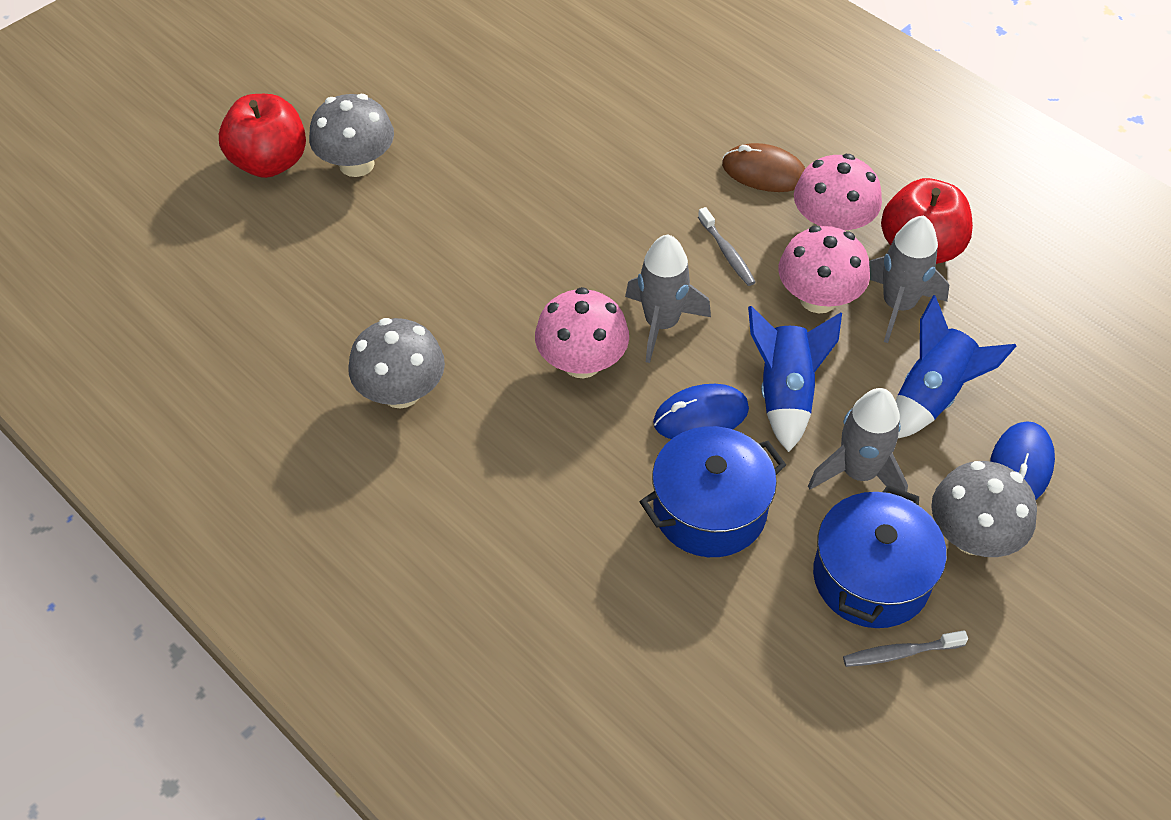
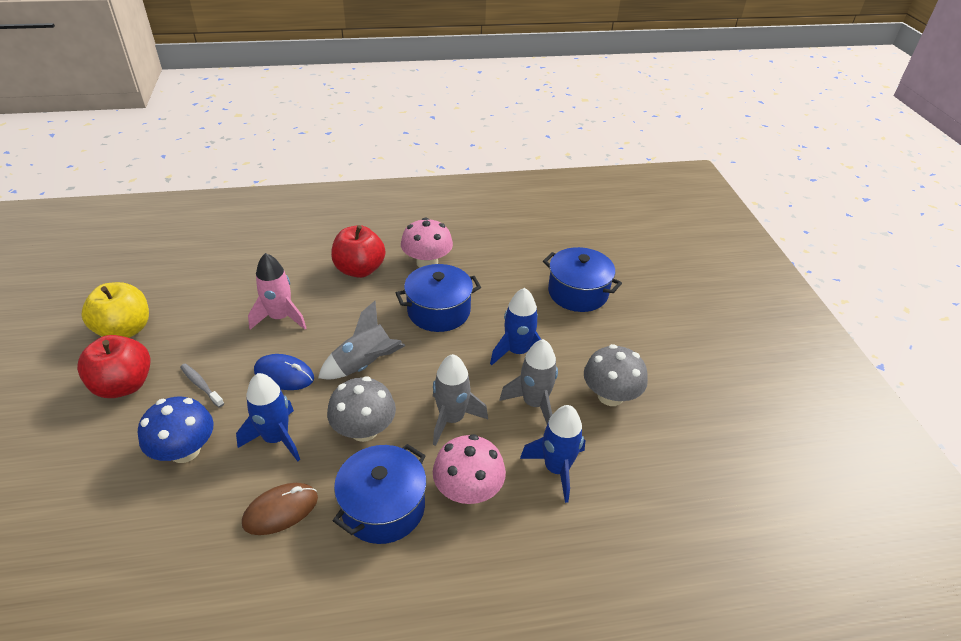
blue mouse: 2 -> 1
blue mushroom: 0 -> 1
blue pot: 2 -> 3
blue rocket: 2 -> 3
grey mushroom: 3 -> 2
grey toothbrush: 2 -> 1
pink mushroom: 3 -> 2
pink rocket: 0 -> 1
yellow apple: 0 -> 1

